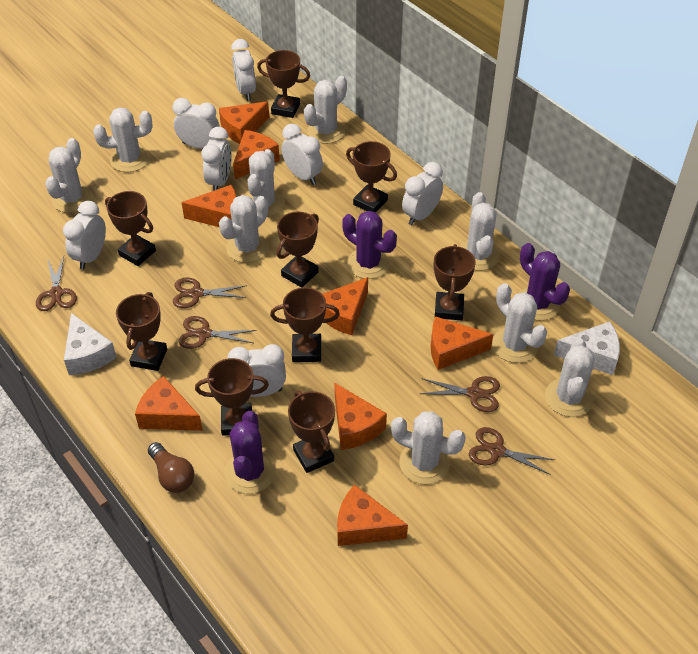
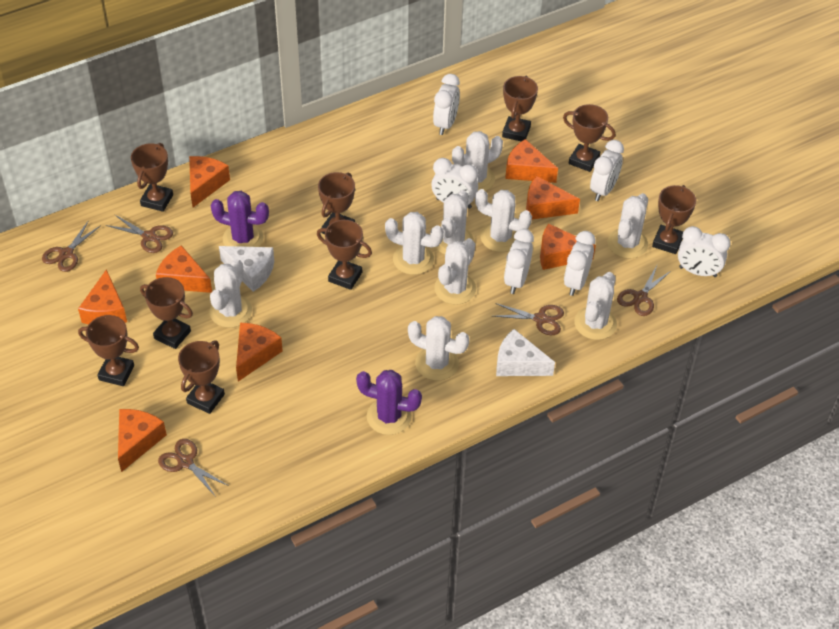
brown light bulb: 1 -> 0
purple cactus: 3 -> 2
white clock: 7 -> 6

